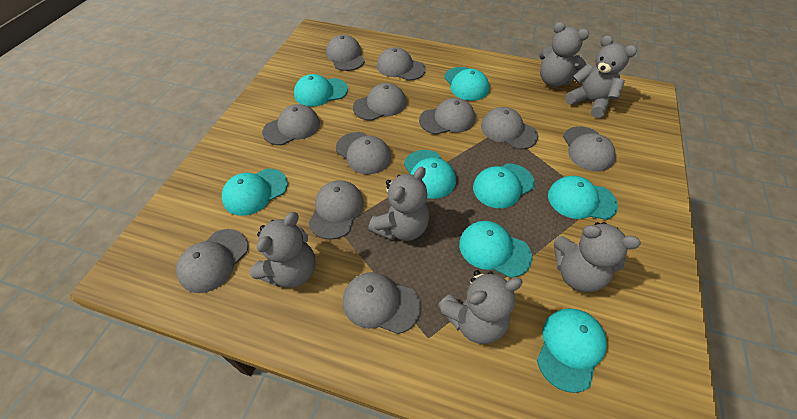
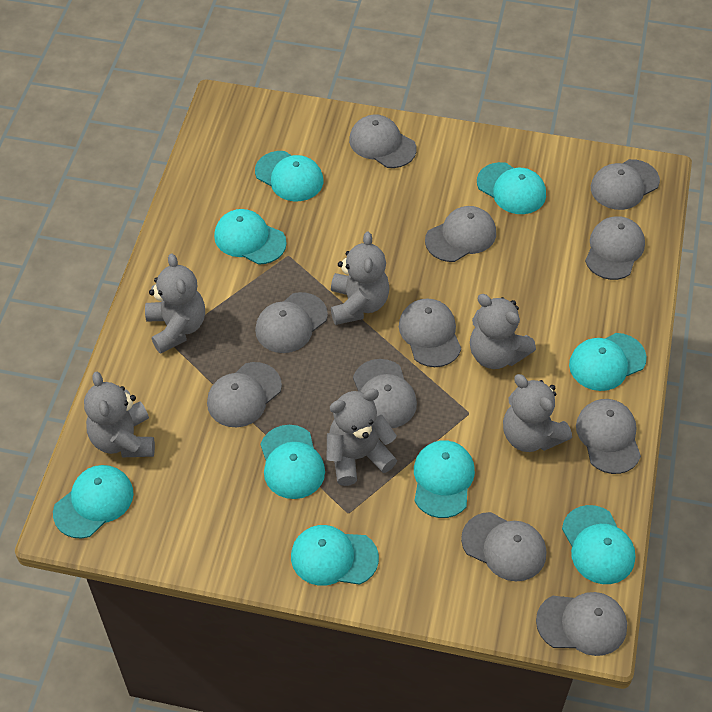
turquoise cap: 8 -> 9

